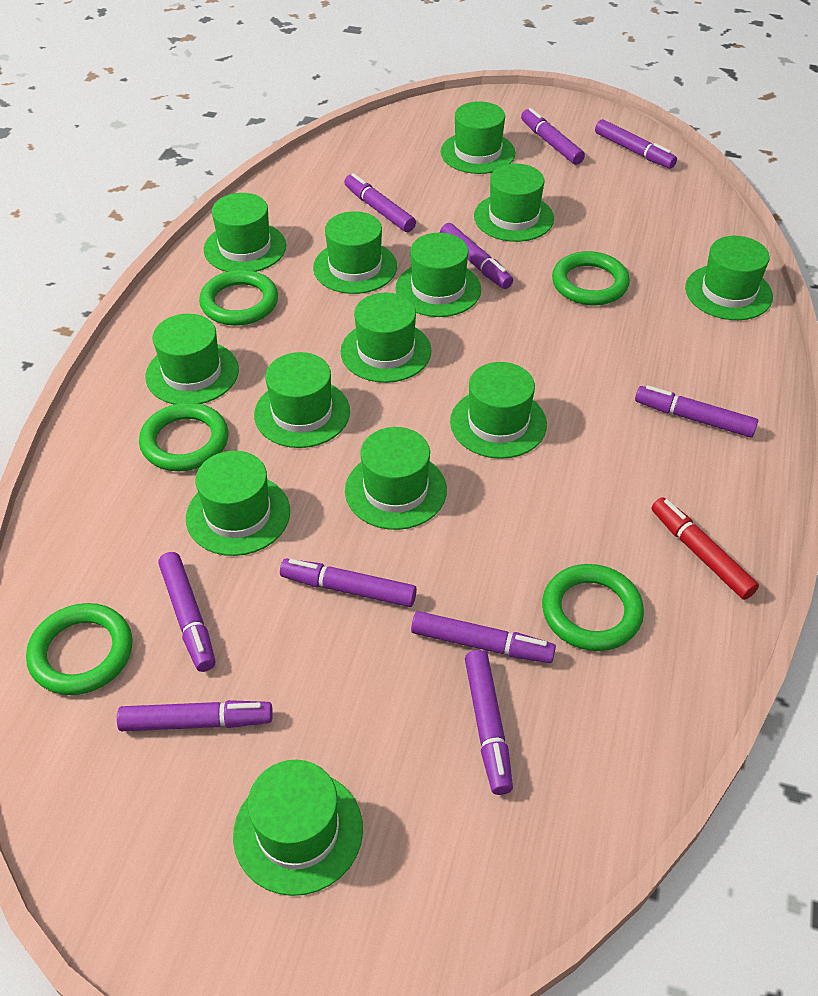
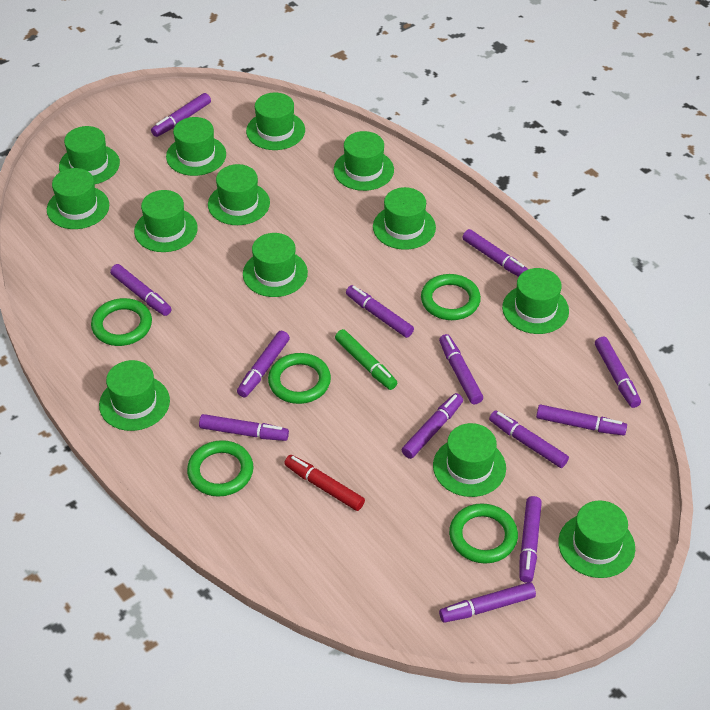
green marker: 0 -> 1
purple marker: 10 -> 13

